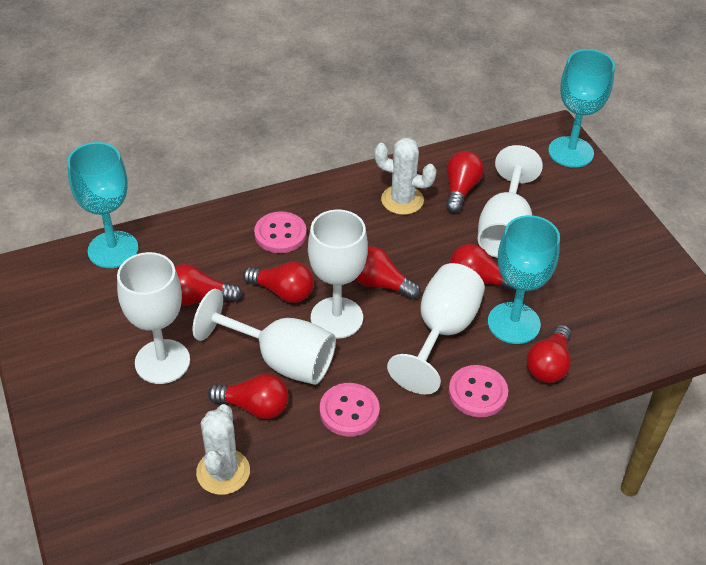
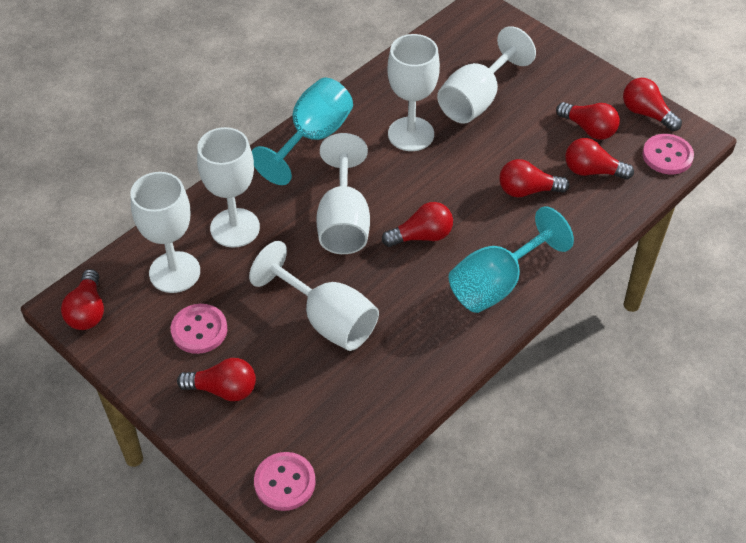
turquoise goblet: 3 -> 2
white cactus: 2 -> 0
white goblet: 5 -> 6

